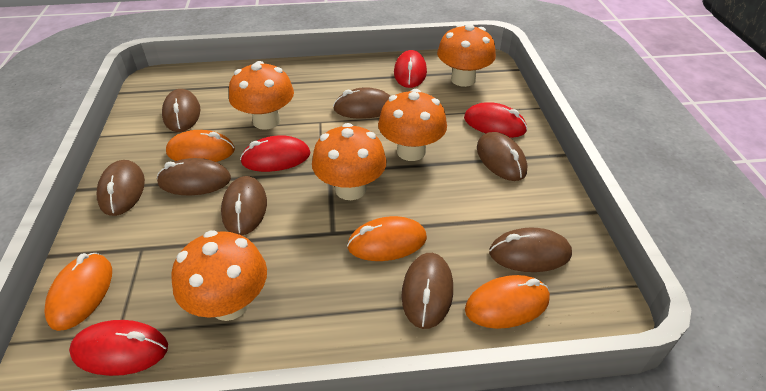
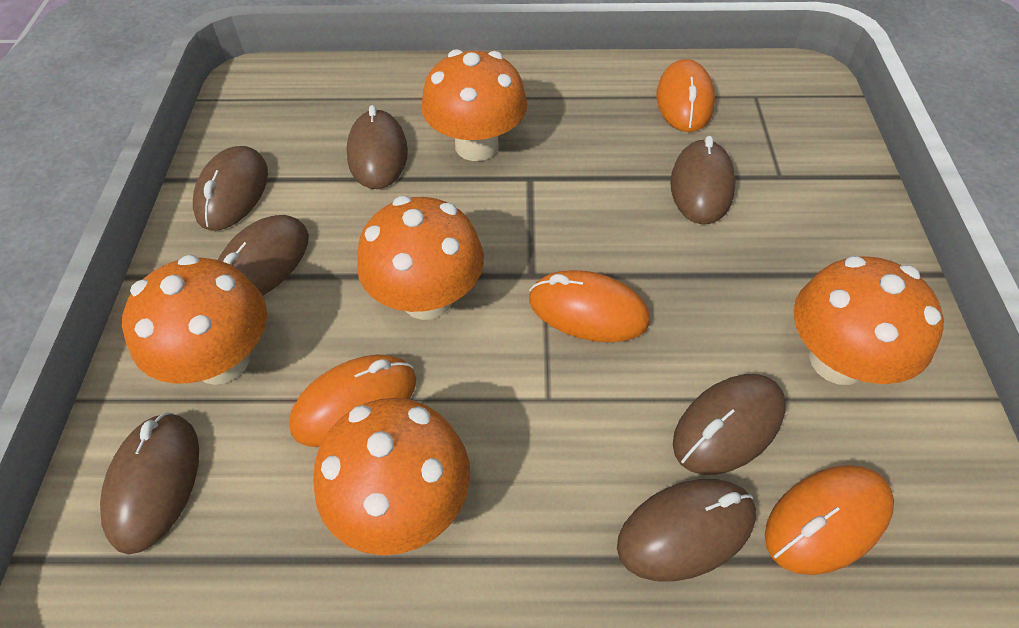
brown mouse: 8 -> 7
red mouse: 4 -> 0

